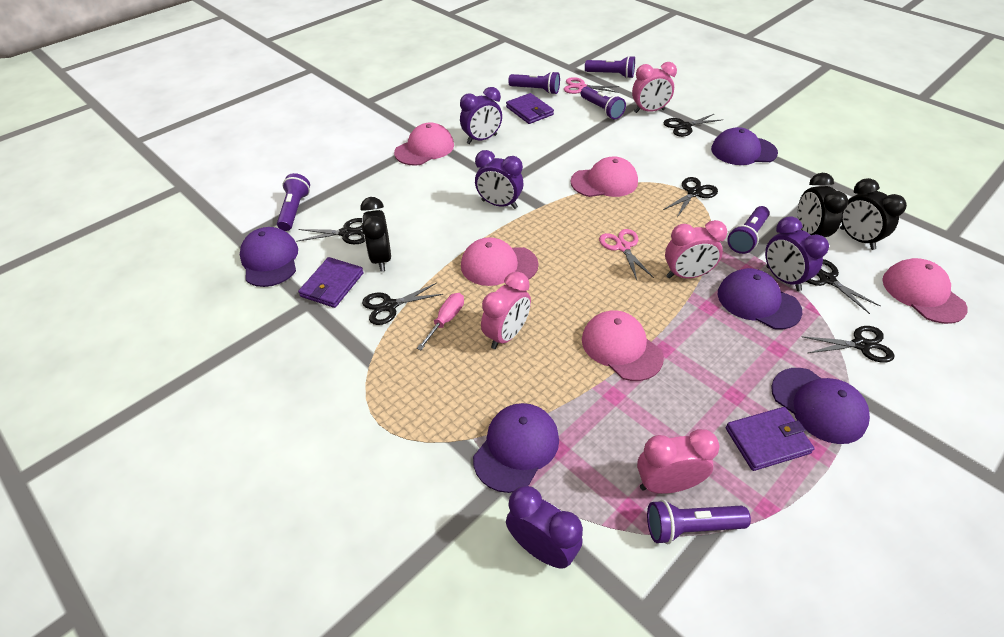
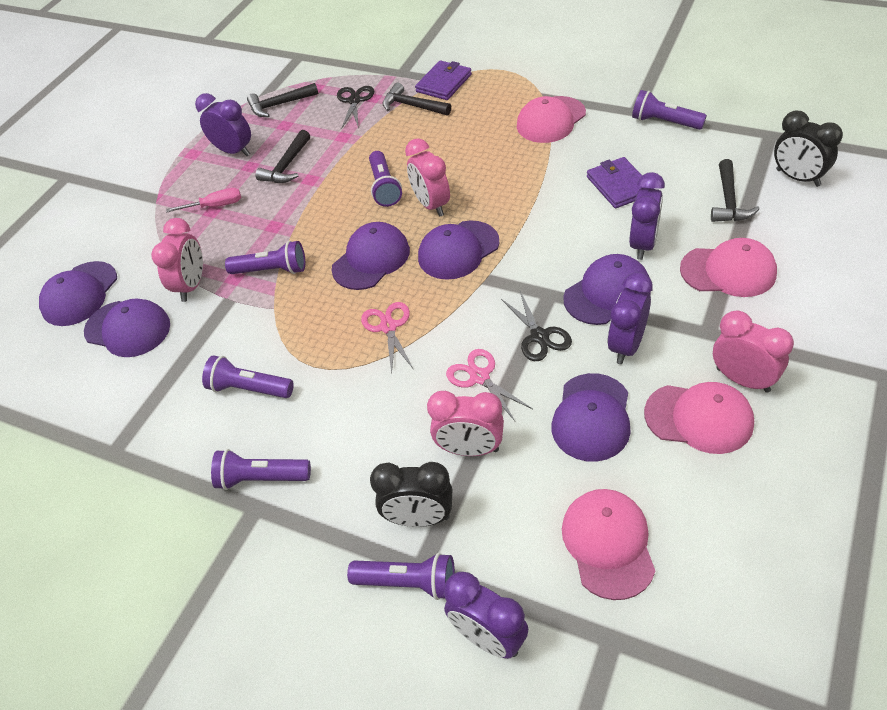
black clock: 3 -> 2
black hammer: 0 -> 4
black scissors: 6 -> 2
pink cap: 5 -> 4
purple cap: 5 -> 6
purple wallet: 3 -> 2

